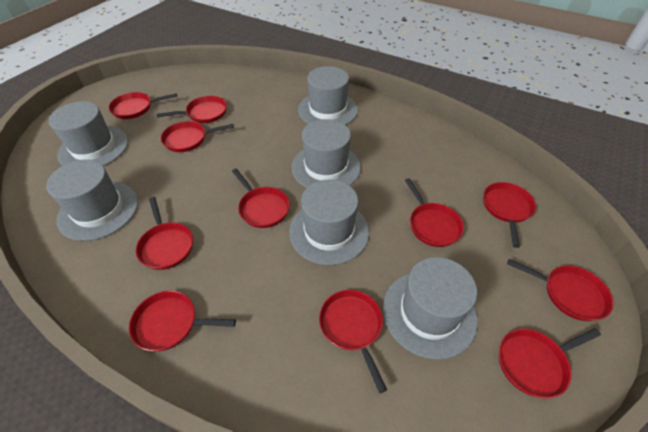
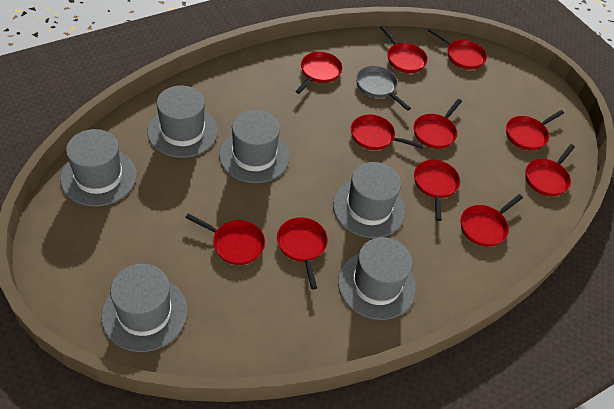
grey pan: 0 -> 1

